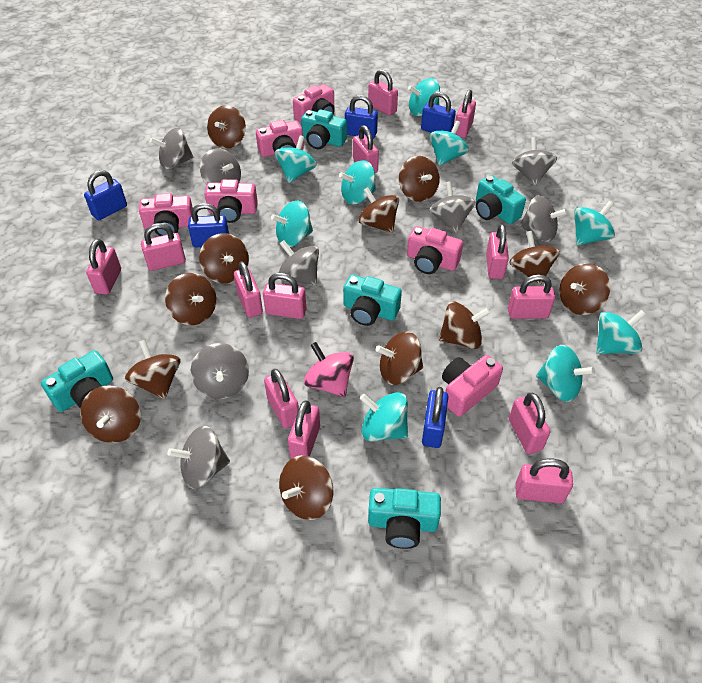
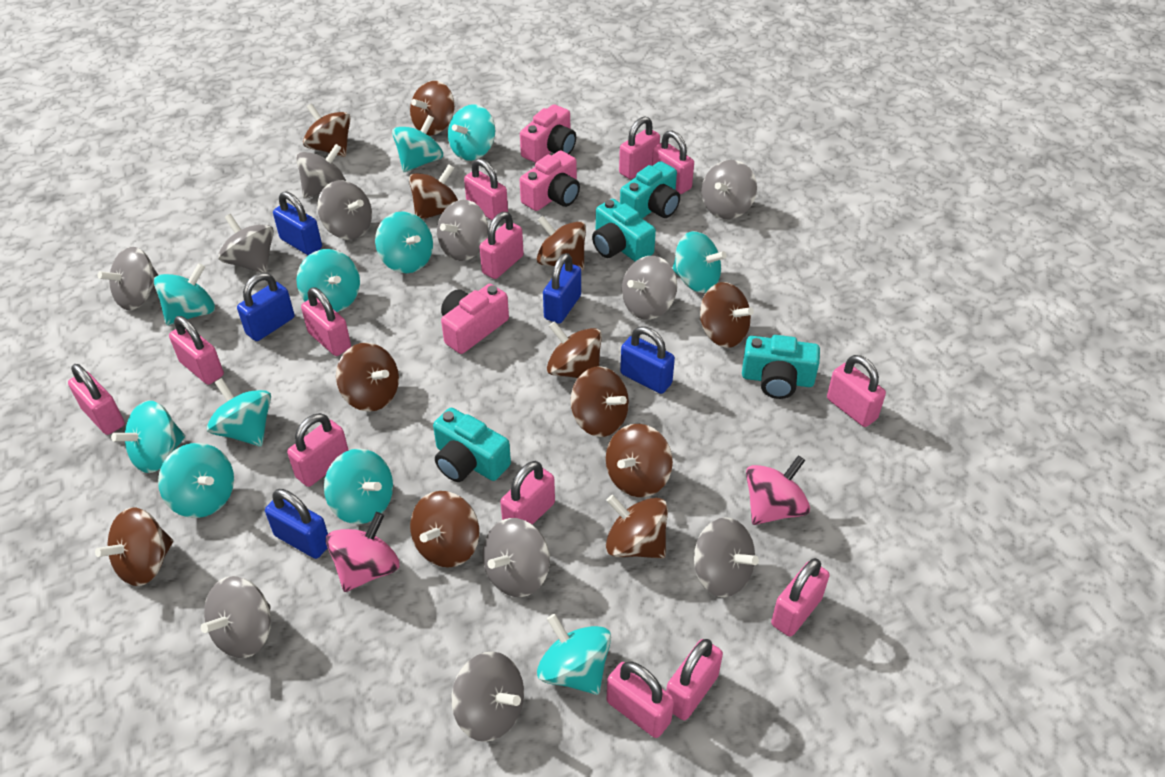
grey spinning top: 8 -> 11
pink camera: 6 -> 3
pink spinning top: 1 -> 2
turquoise camera: 5 -> 4
turquoise spinning top: 9 -> 11

